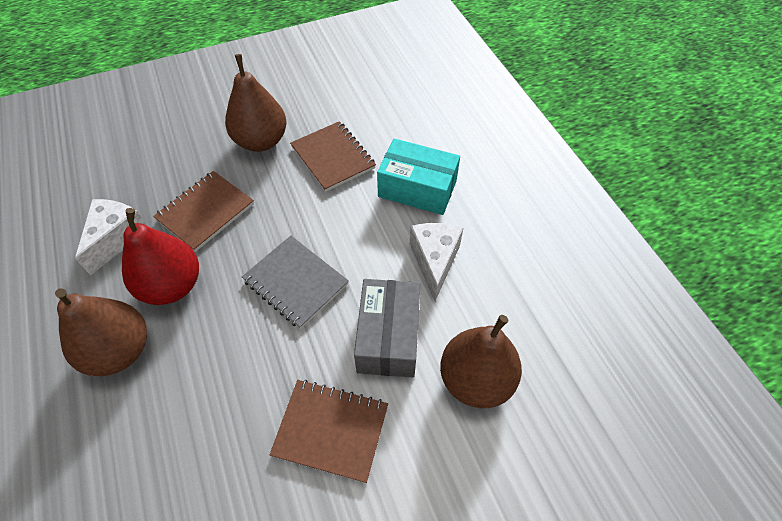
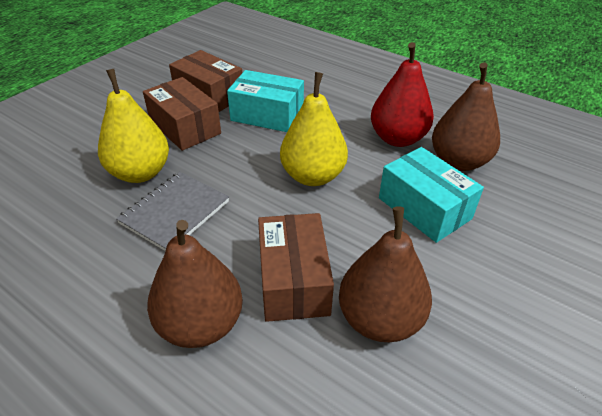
brown box: 0 -> 3
brown notebook: 3 -> 0
grey box: 1 -> 0
turquoise box: 1 -> 2
white cheese: 2 -> 0
yellow pear: 0 -> 2

